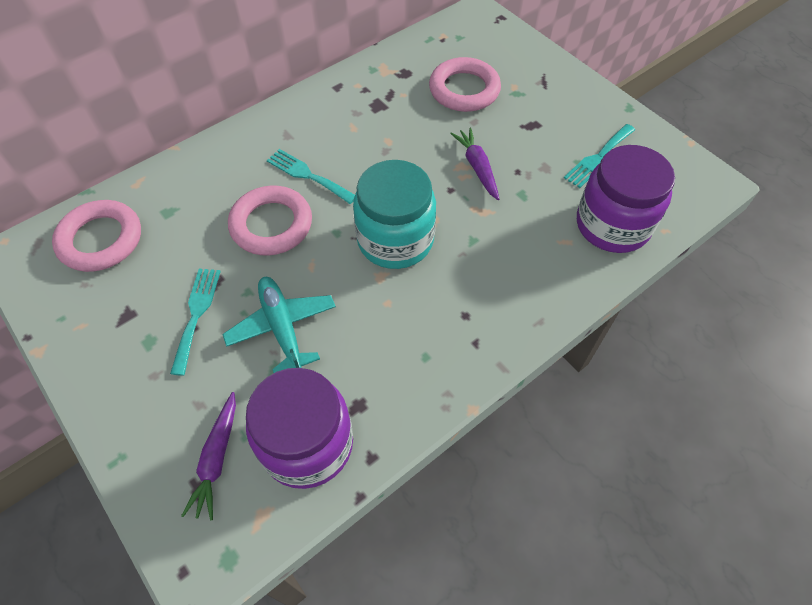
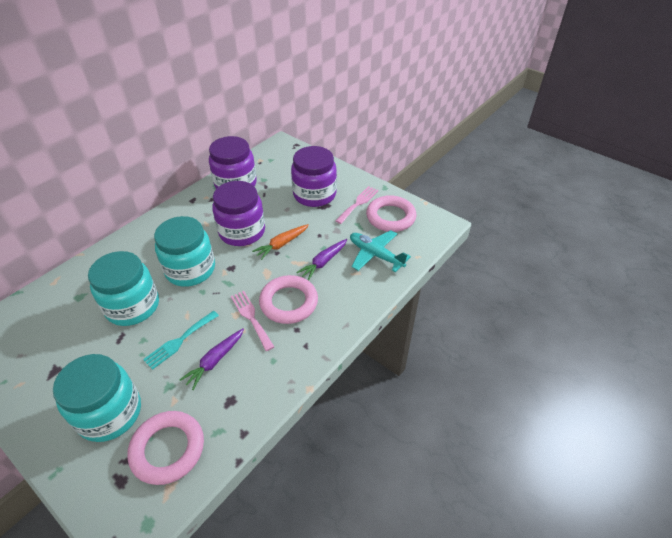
orange carrot: 0 -> 1
pink fork: 0 -> 2
purple jar: 2 -> 3
turquoise fork: 3 -> 1
turquoise jar: 1 -> 3

